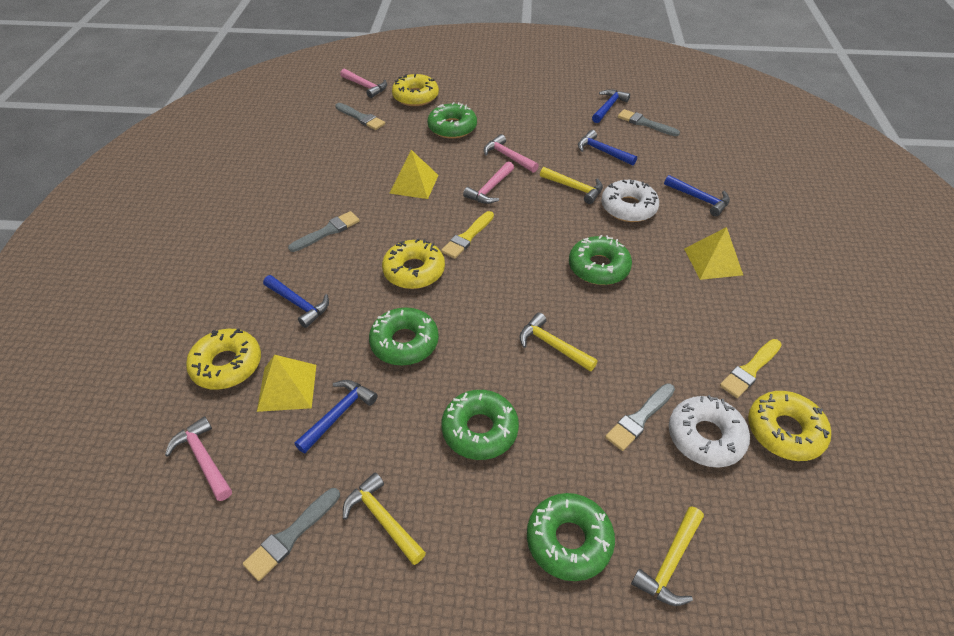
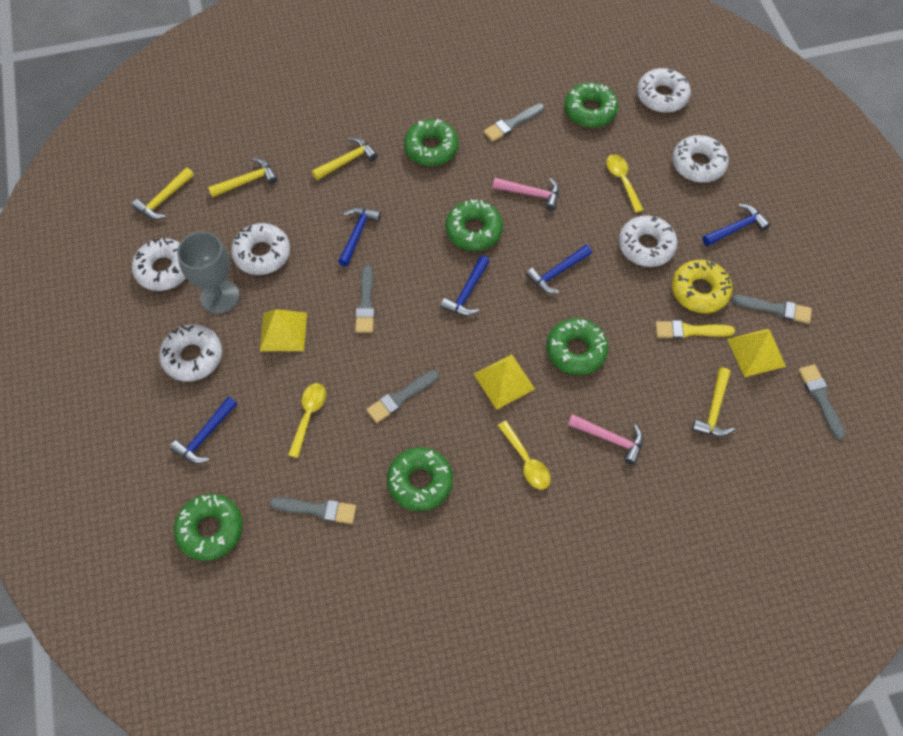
green donut: 5 -> 6
grey brush: 5 -> 6
grey goblet: 0 -> 1
pink hammer: 4 -> 2
white donut: 2 -> 6
yellow brush: 2 -> 1
yellow donut: 4 -> 1
yellow spoon: 0 -> 3

